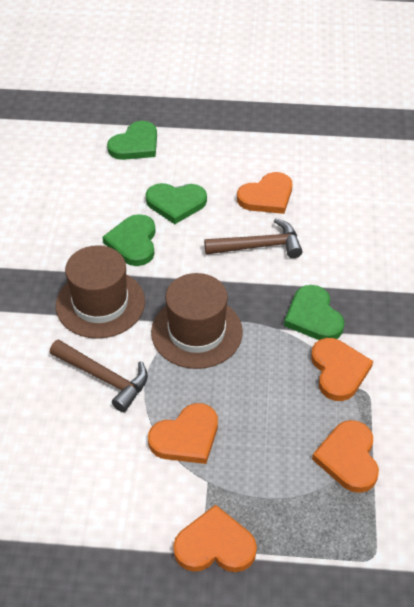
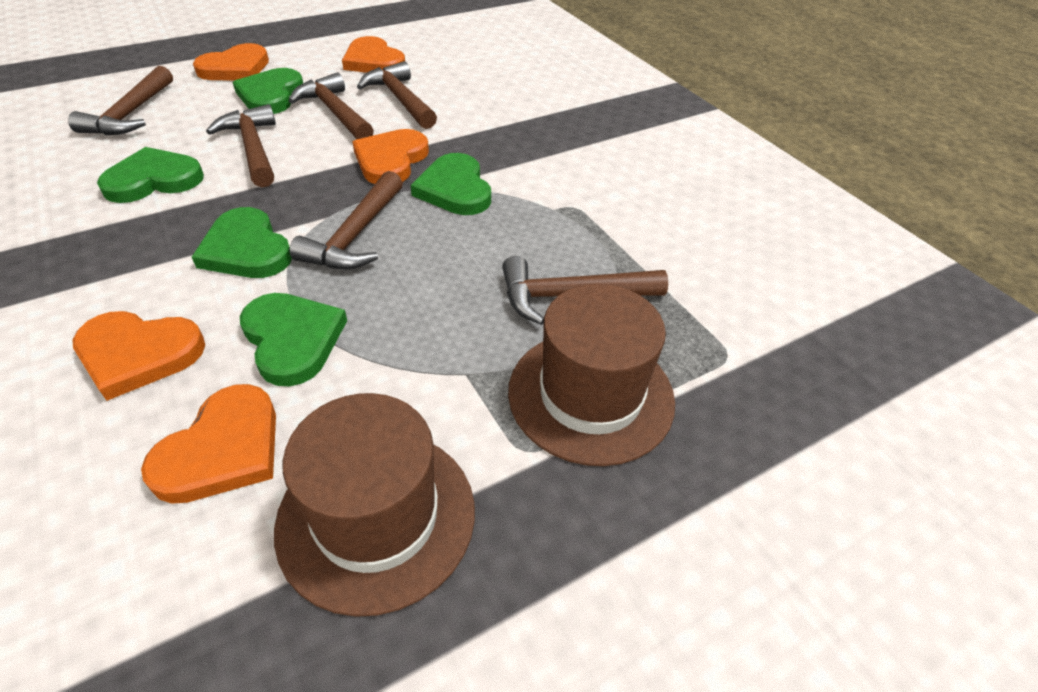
brown hammer: 2 -> 6
green heart: 4 -> 5

